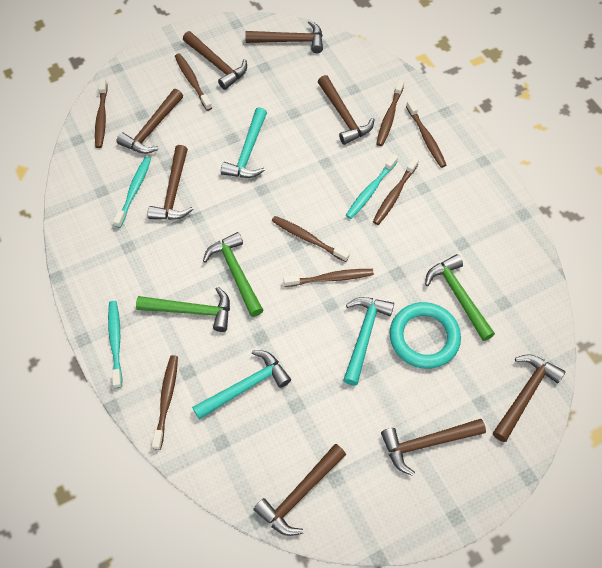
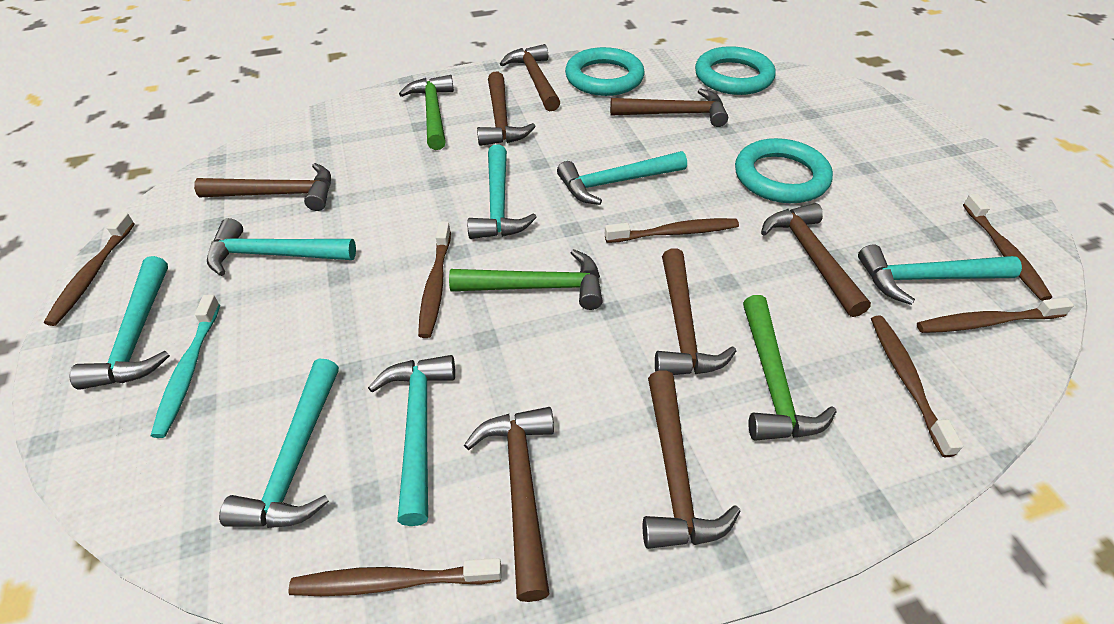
brown toothbrush: 8 -> 7
turquoise hammer: 3 -> 7
turquoise ring: 1 -> 3
turquoise toothbrush: 3 -> 1

